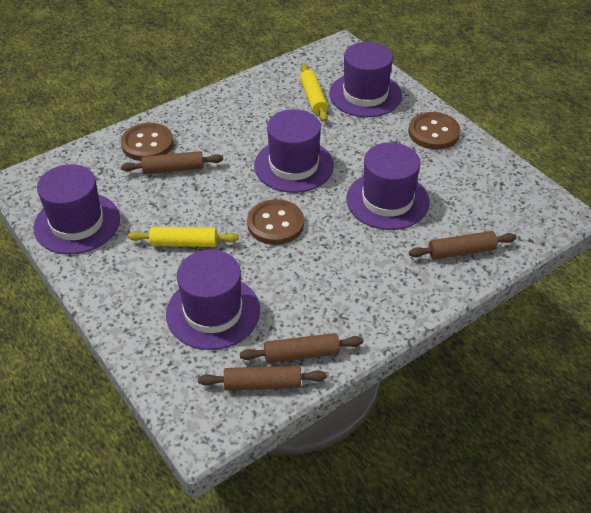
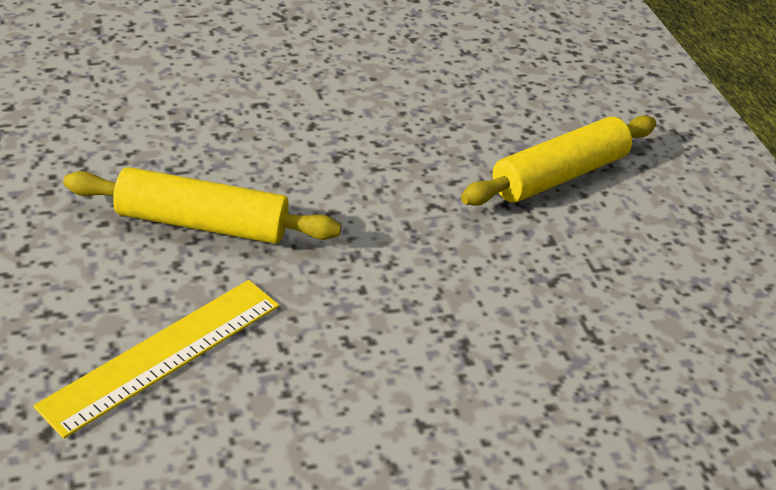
brown button: 3 -> 0
brown rolling pin: 4 -> 0
purple hat: 5 -> 0
yellow ruler: 0 -> 1

